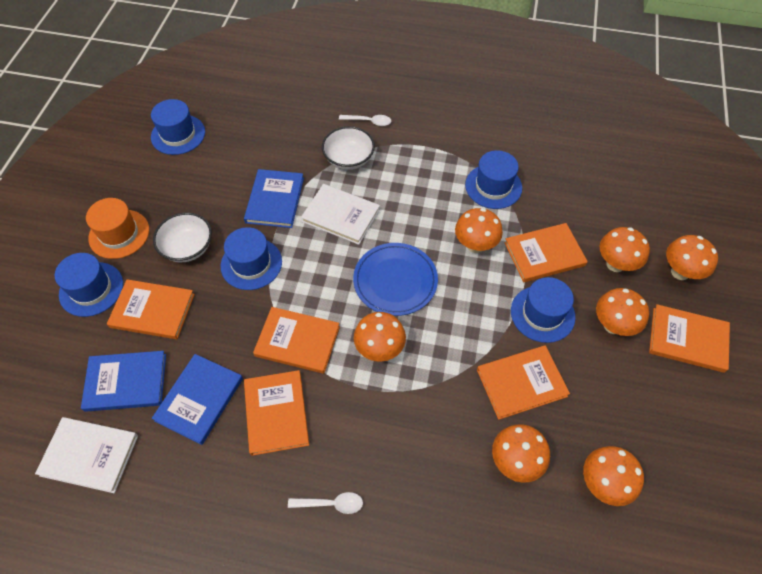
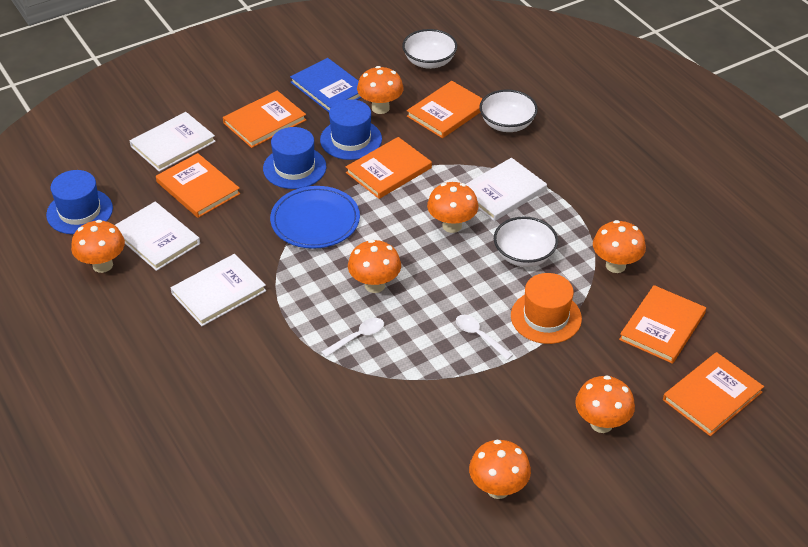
blue book: 3 -> 1
blue hat: 5 -> 3
white book: 2 -> 4
white bowl: 2 -> 3

